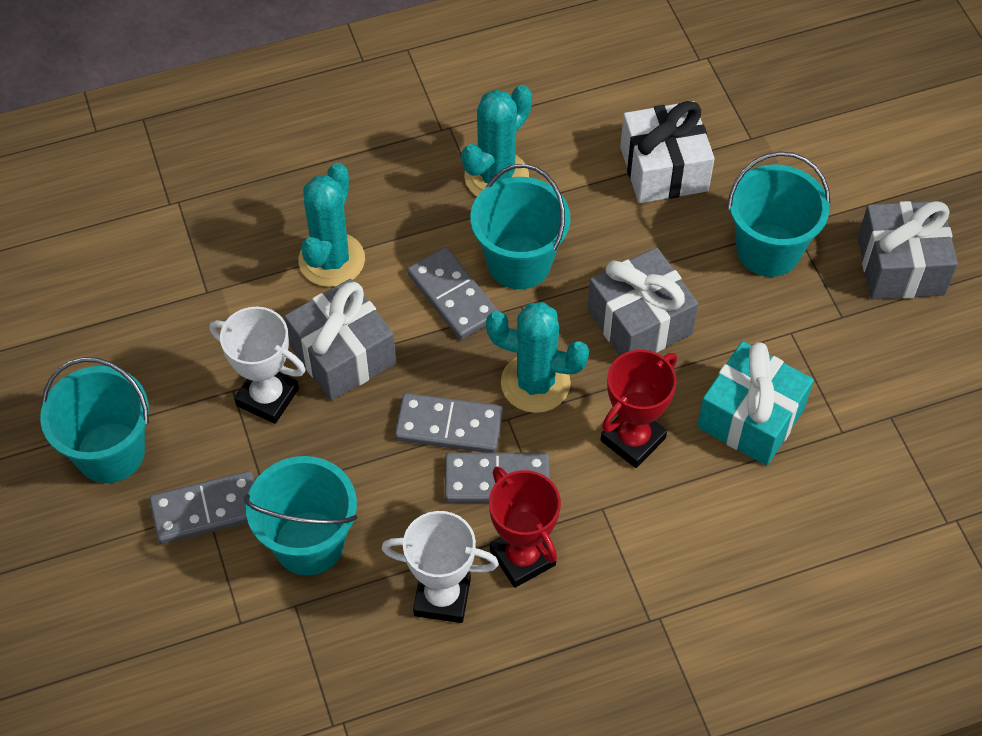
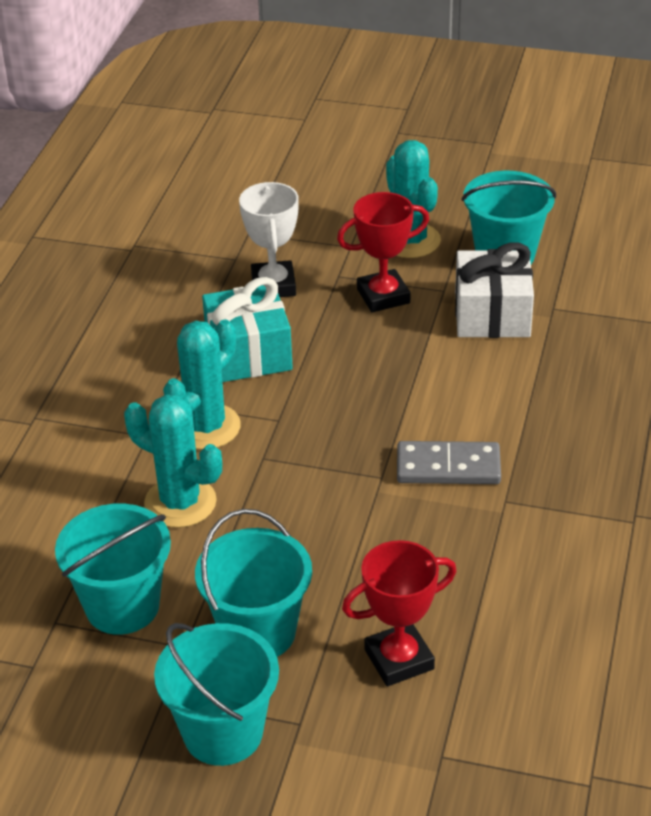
grey domino: 4 -> 1
grey gift: 3 -> 0
white trophy: 2 -> 1

